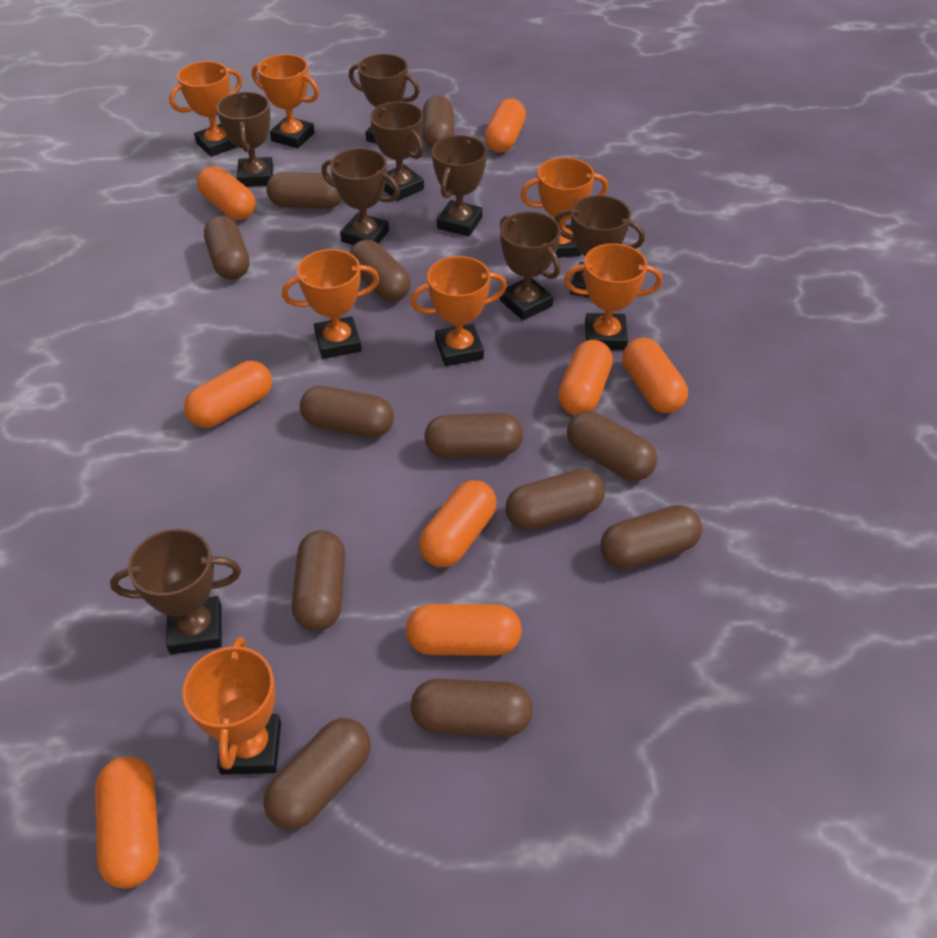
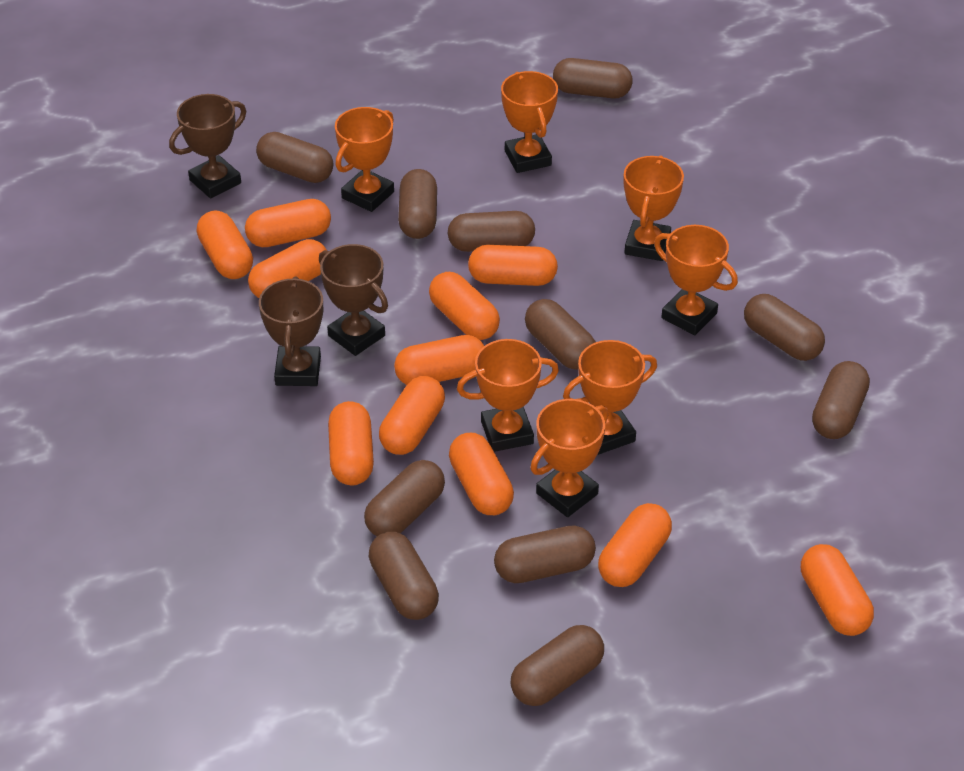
brown capsule: 12 -> 11
brown trophy: 8 -> 3
orange capsule: 8 -> 11

